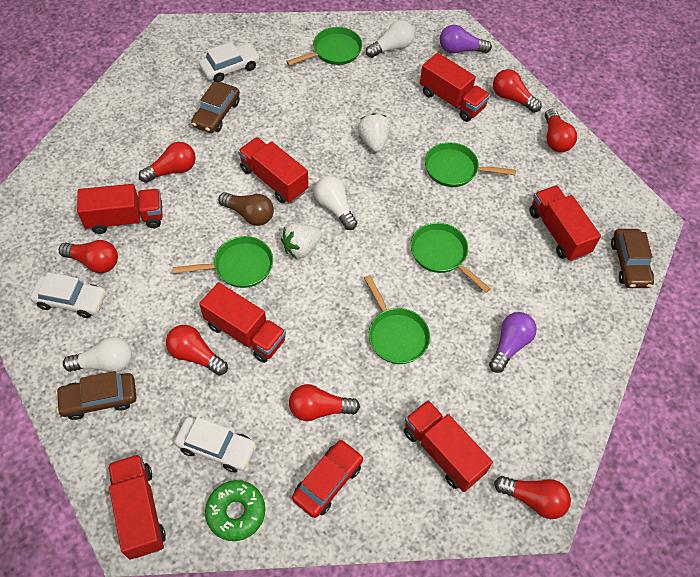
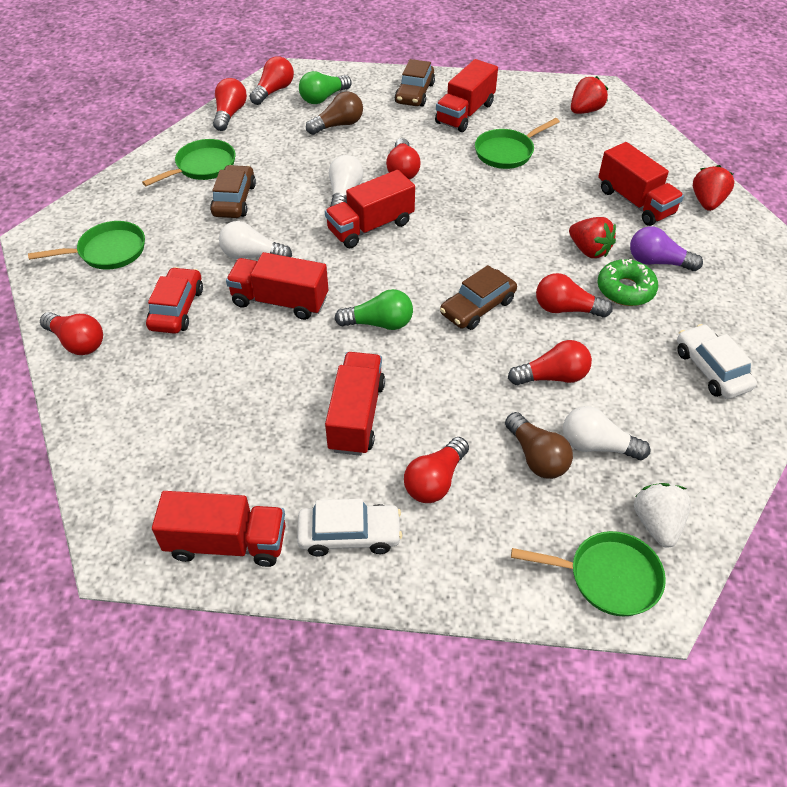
brown light bulb: 1 -> 2
green light bulb: 0 -> 2
green pan: 5 -> 4
purple light bulb: 2 -> 1
red strawberry: 0 -> 3
red truck: 7 -> 6
white car: 3 -> 2
white strawberry: 2 -> 1

